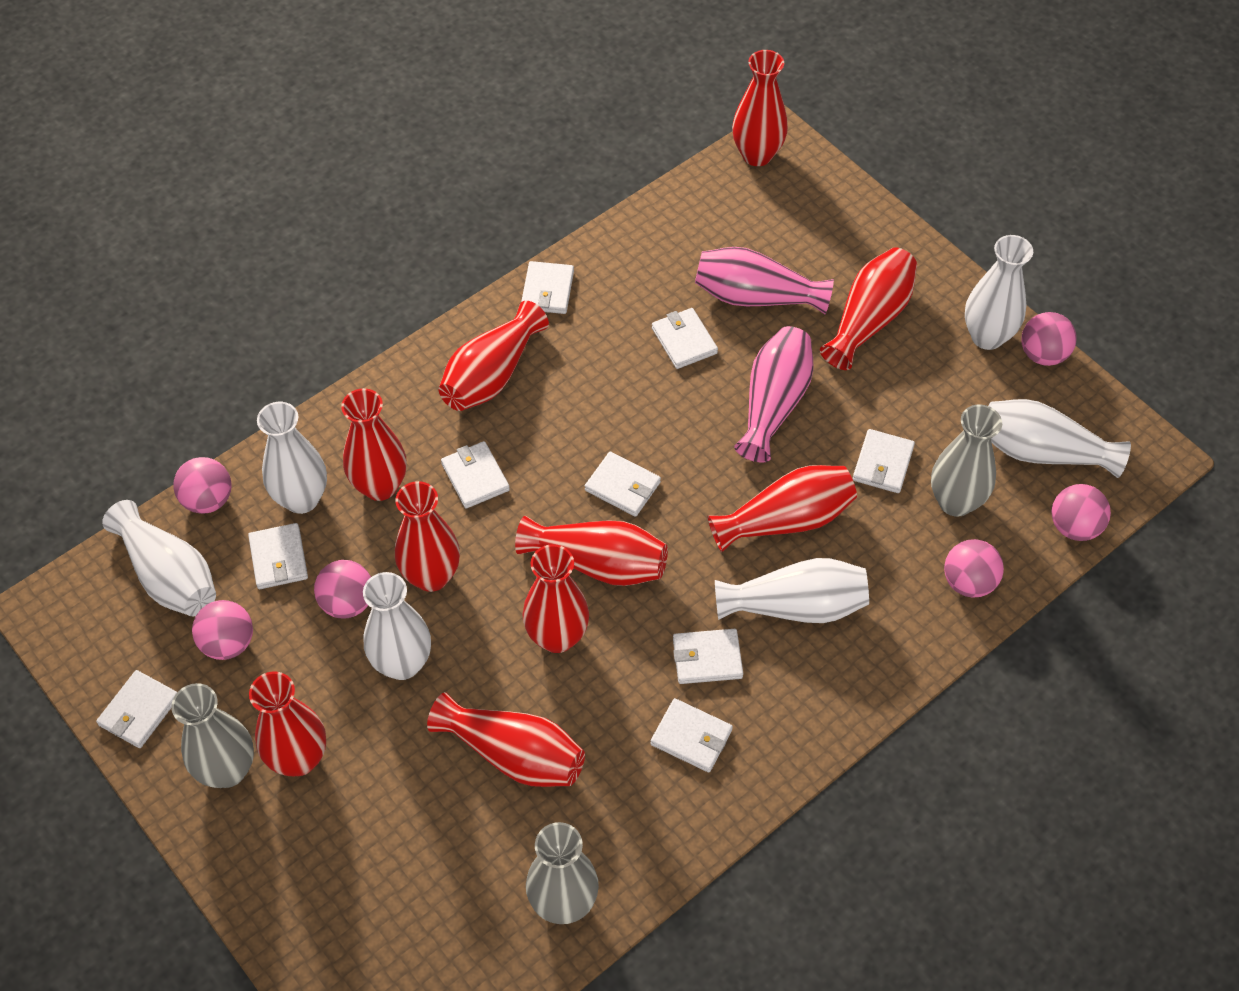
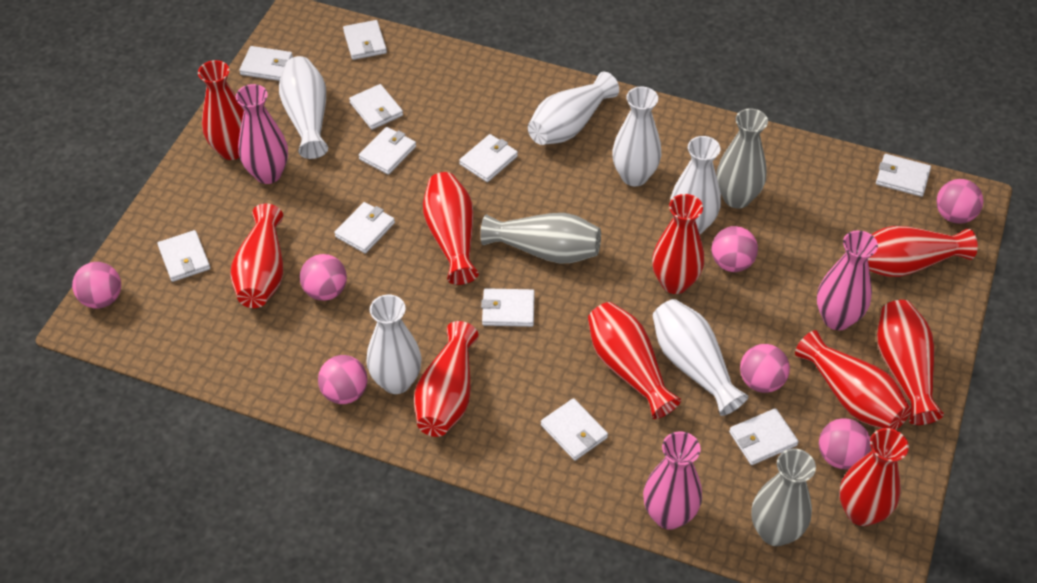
pink ball: 6 -> 7
pink vase: 2 -> 3
white wallet: 9 -> 11

